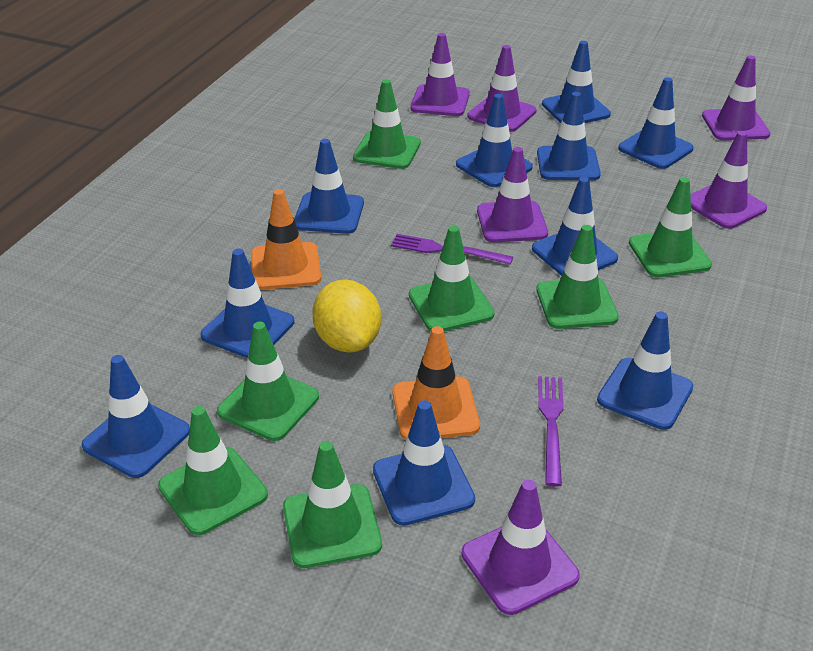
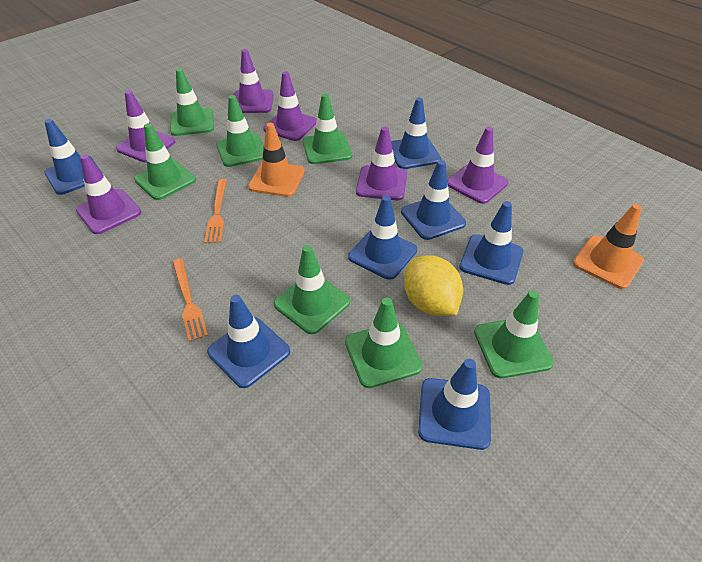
blue traffic cone: 10 -> 7
orange fork: 0 -> 2
purple fork: 2 -> 0

